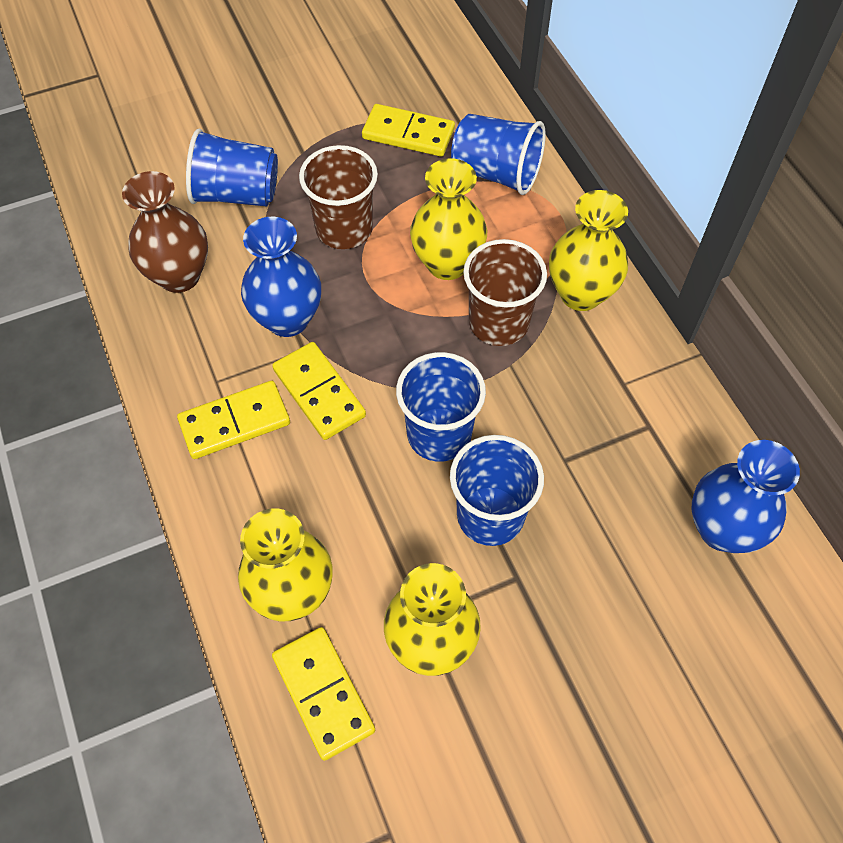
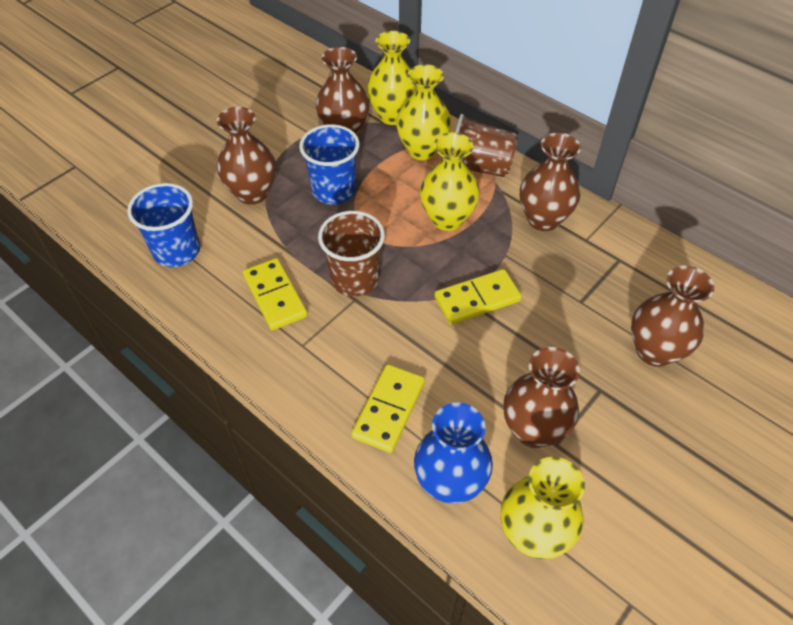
blue cup: 4 -> 2
blue vase: 2 -> 1
brown vase: 1 -> 5
yellow domino: 4 -> 3

